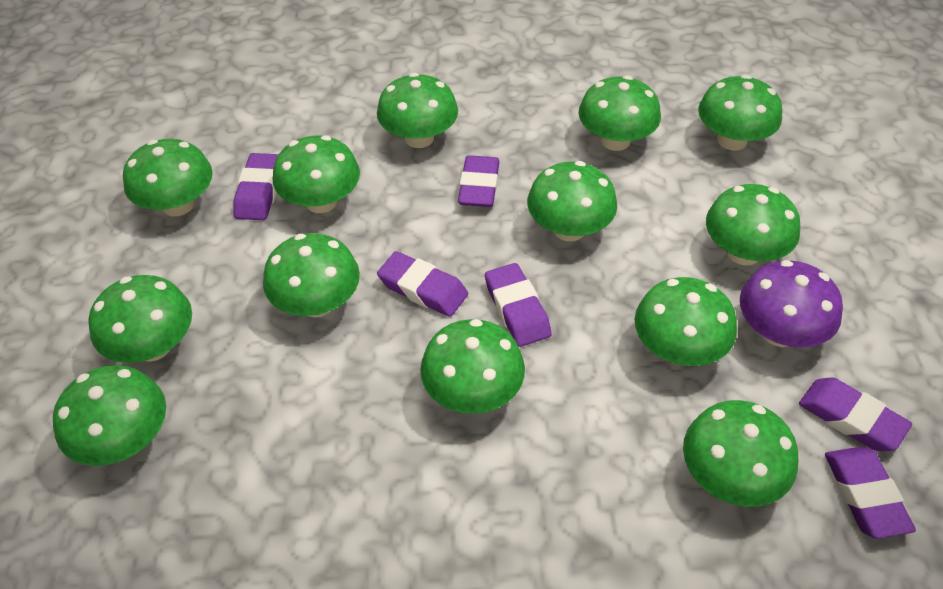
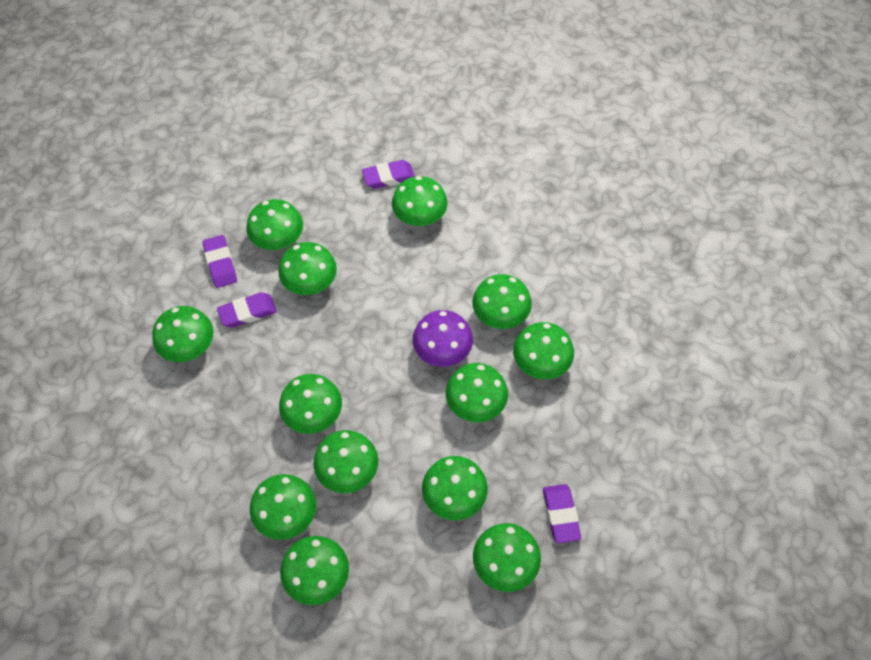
purple eraser: 6 -> 4

